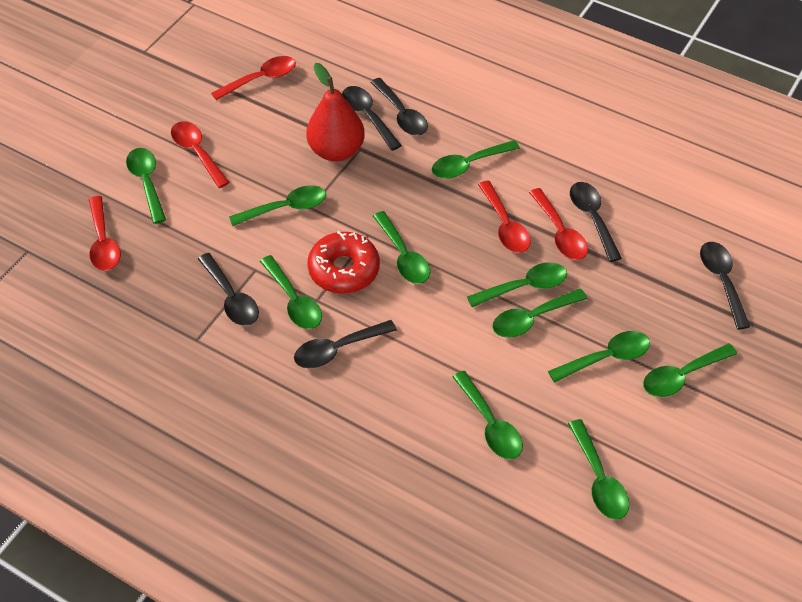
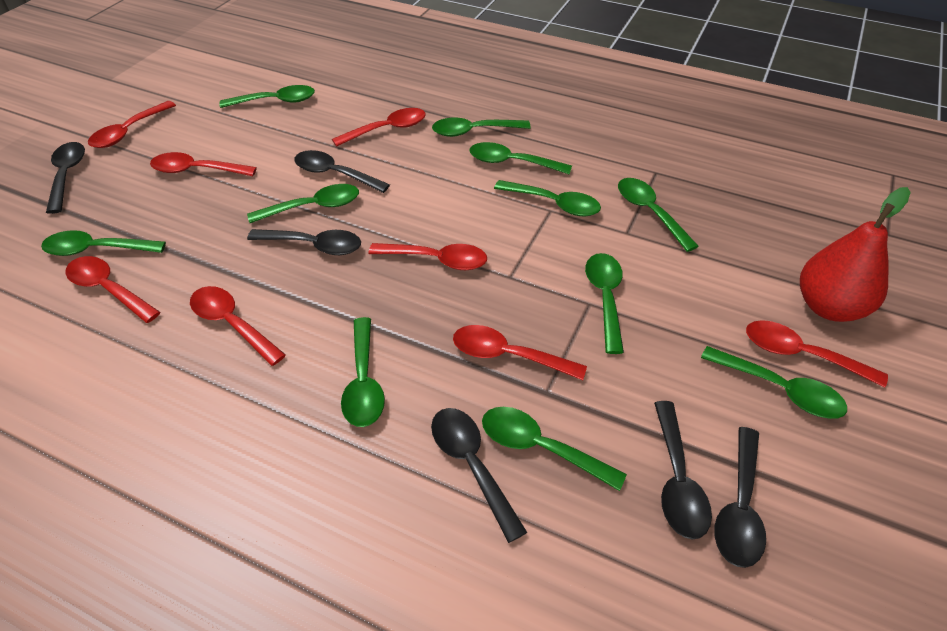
red donut: 1 -> 0
red spoon: 5 -> 8

